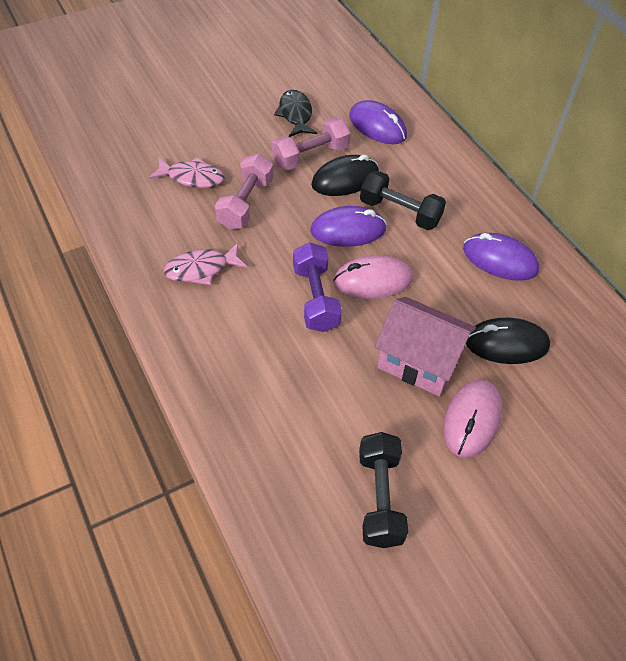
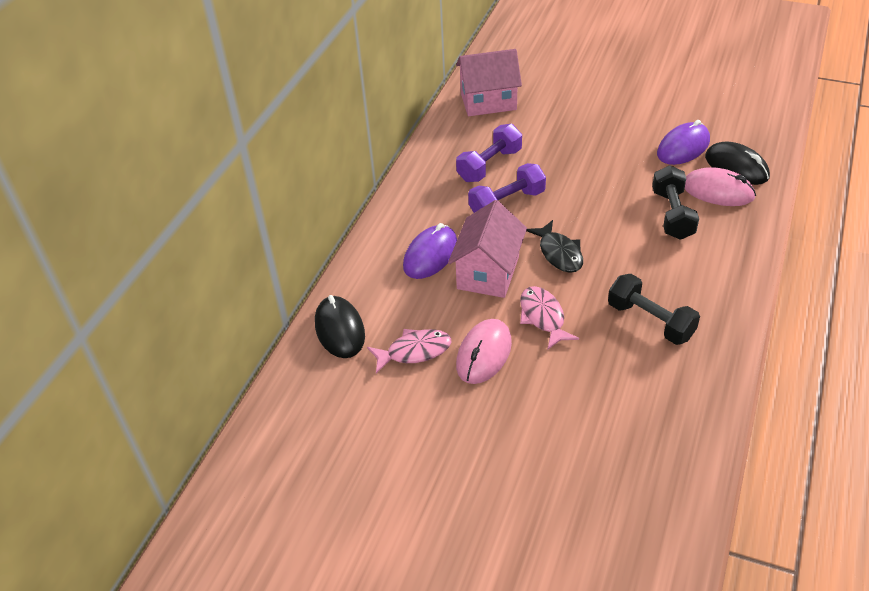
pink dumbbell: 2 -> 0
pink house: 1 -> 2
purple dumbbell: 1 -> 2
purple mouse: 3 -> 2

